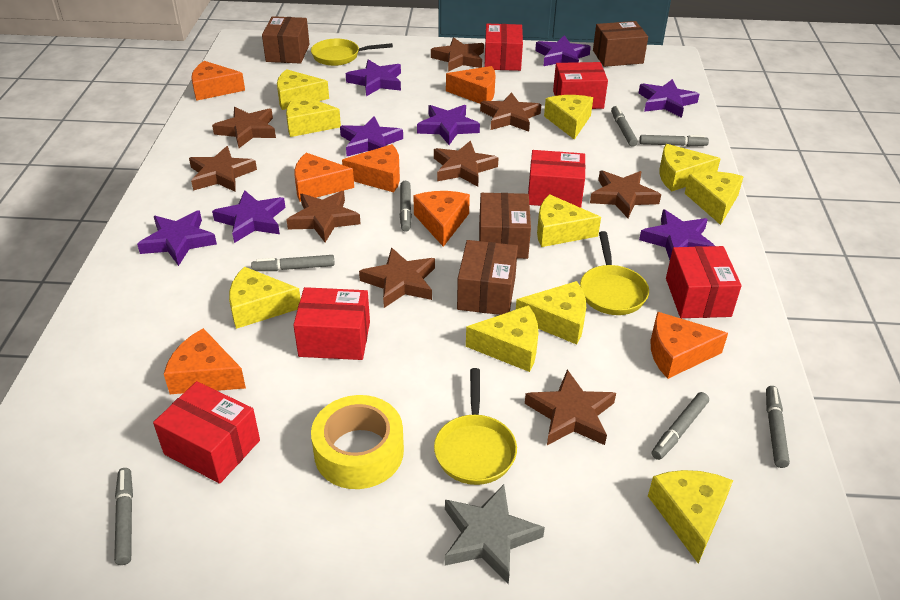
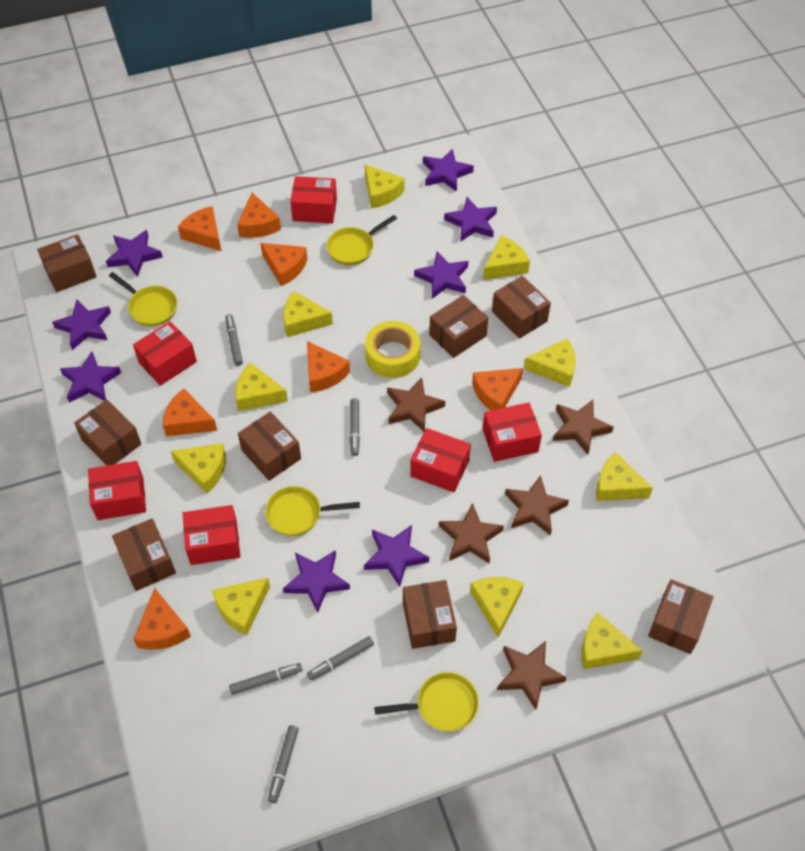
brown box: 4 -> 8
brown star: 9 -> 5
grey marker: 7 -> 5
grey star: 1 -> 0
yellow pan: 3 -> 4

